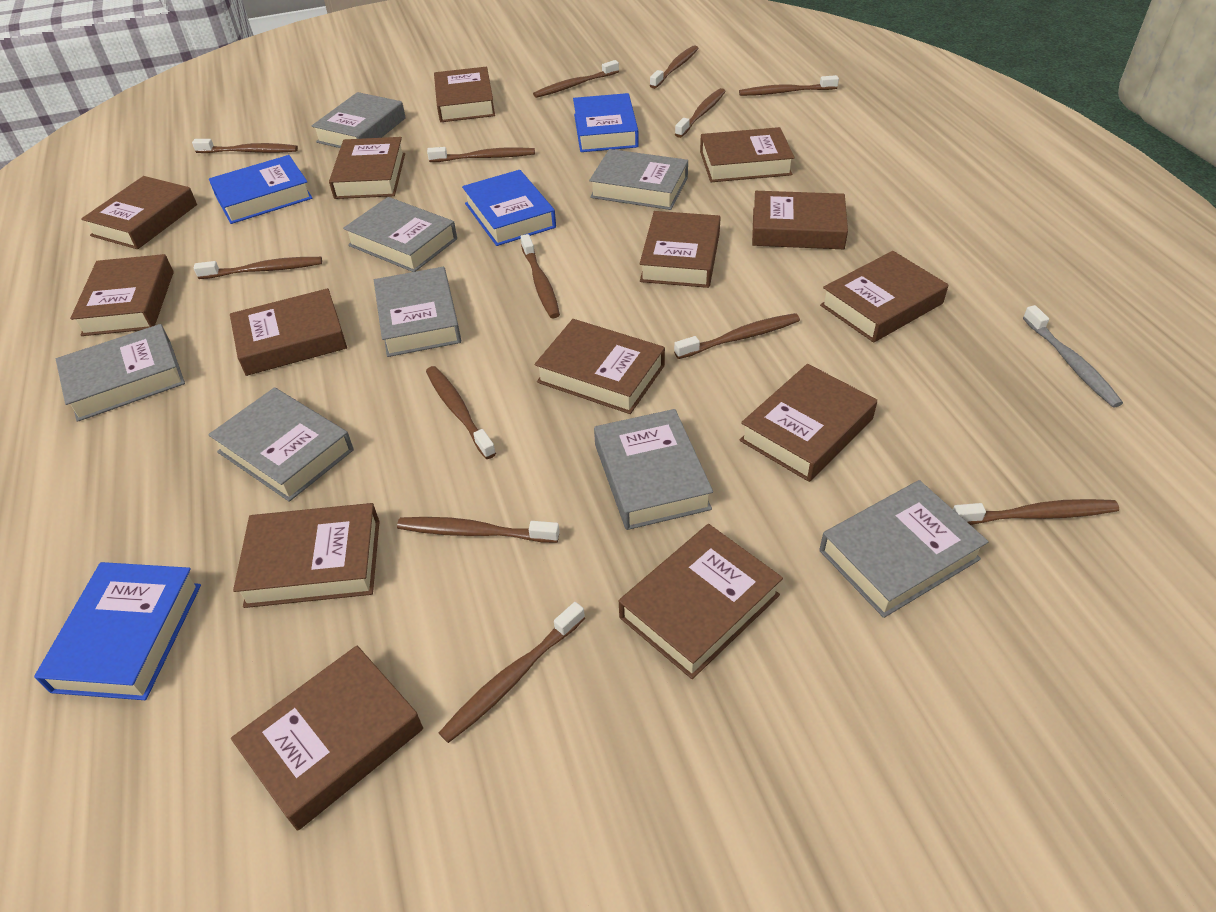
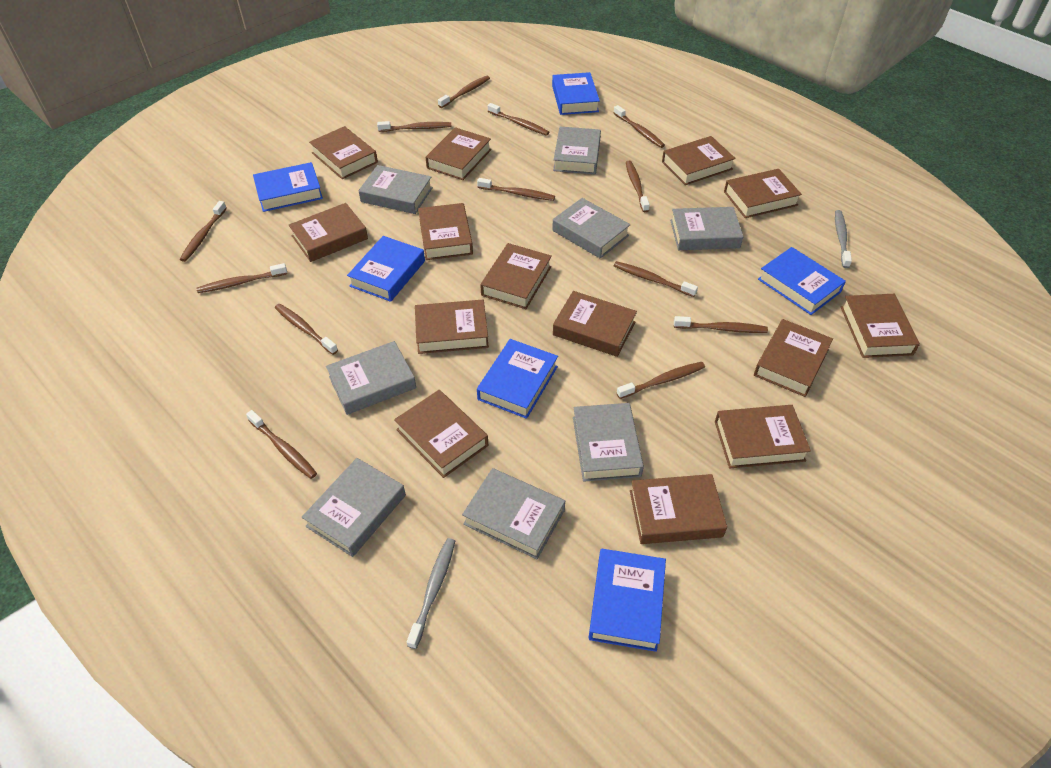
blue book: 4 -> 6
grey toothbrush: 1 -> 2

